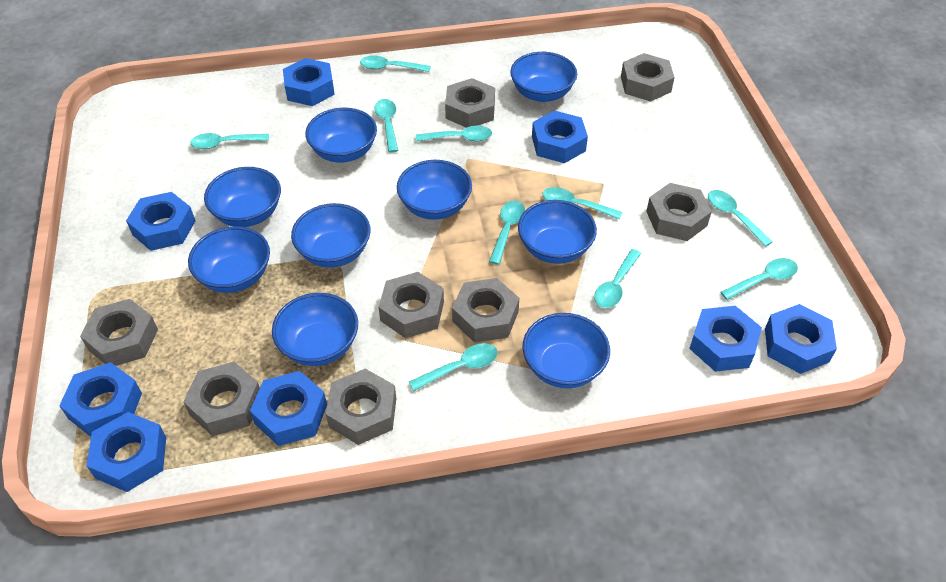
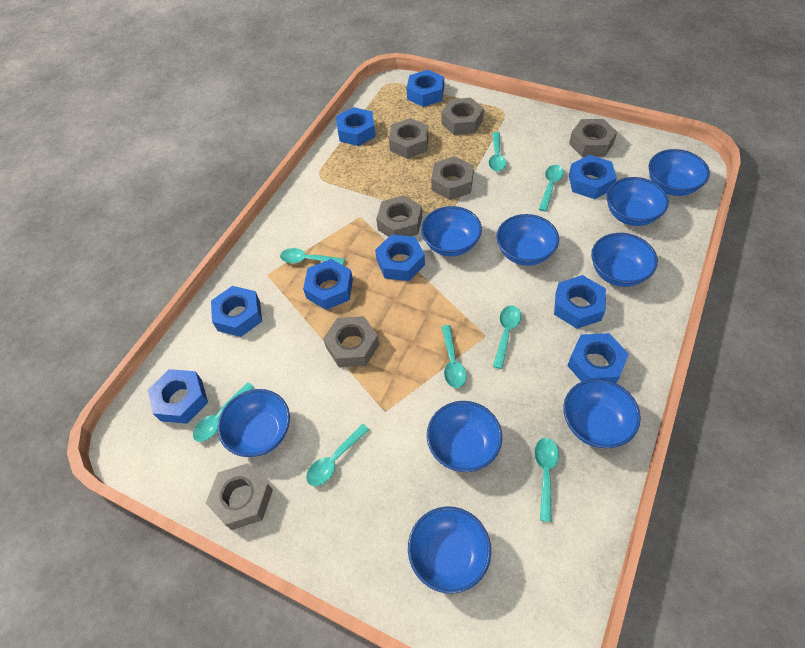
blue nut: 8 -> 9
grey nut: 8 -> 7
turquoise spoon: 10 -> 8

